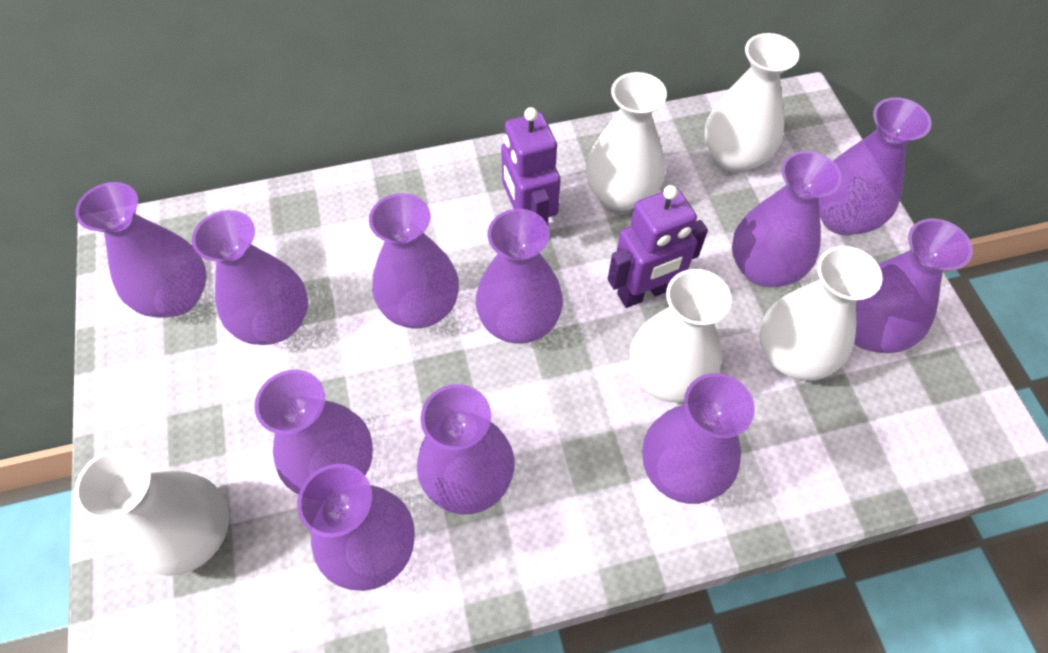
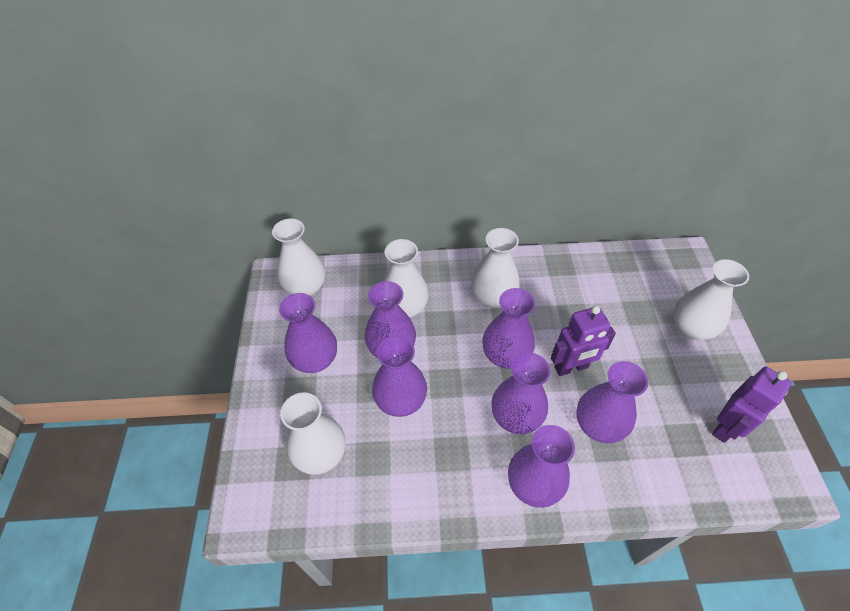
purple vase: 11 -> 7

